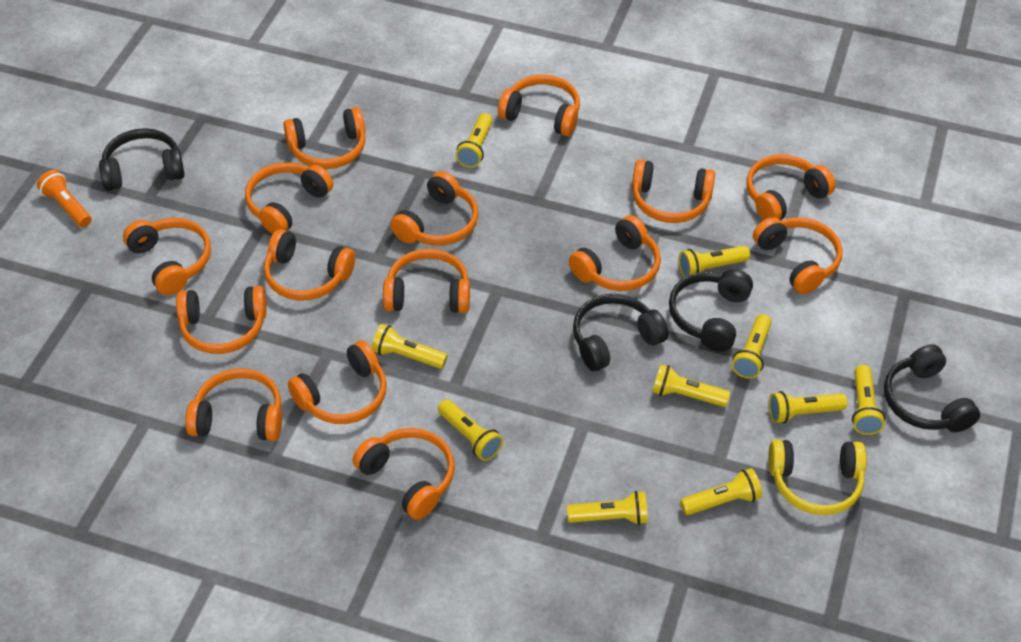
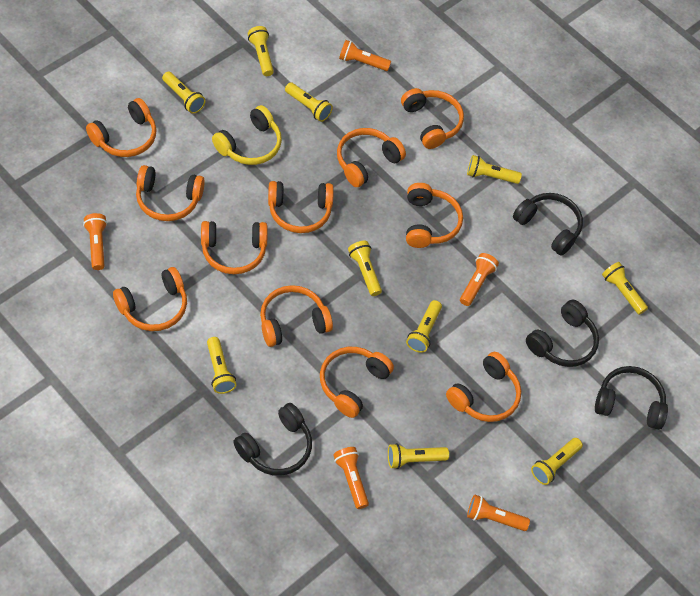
orange flashlight: 1 -> 5
orange headphones: 15 -> 11

